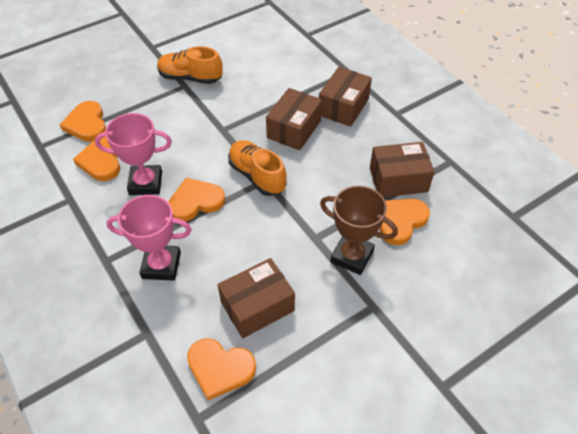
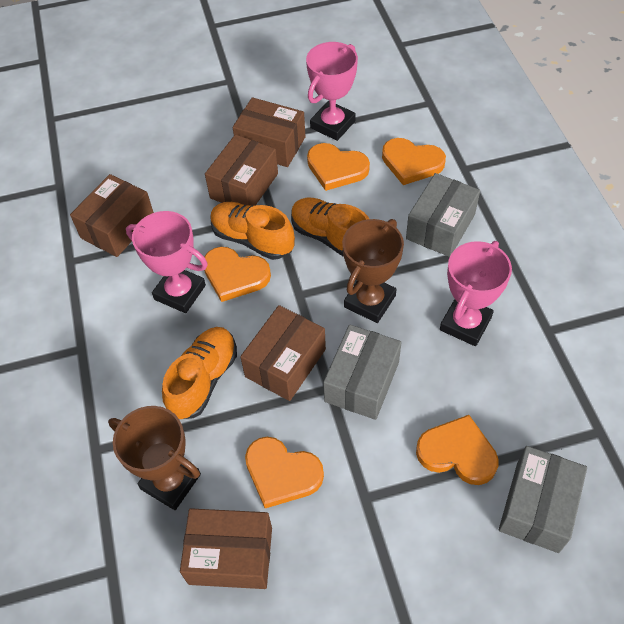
brown box: 4 -> 5
brown trophy: 1 -> 2
grey box: 0 -> 3
orange shoe: 2 -> 3
pink trophy: 2 -> 3

